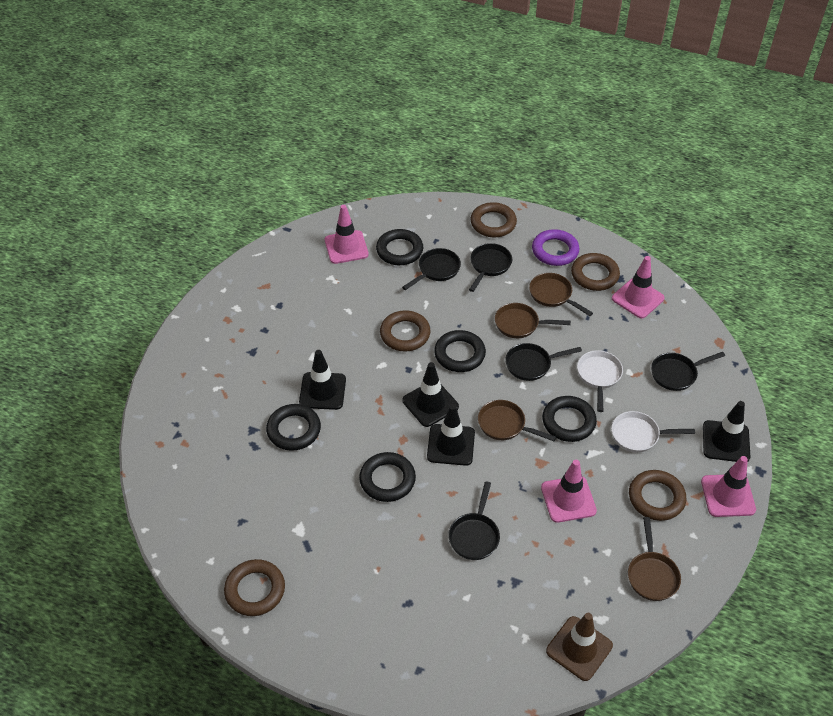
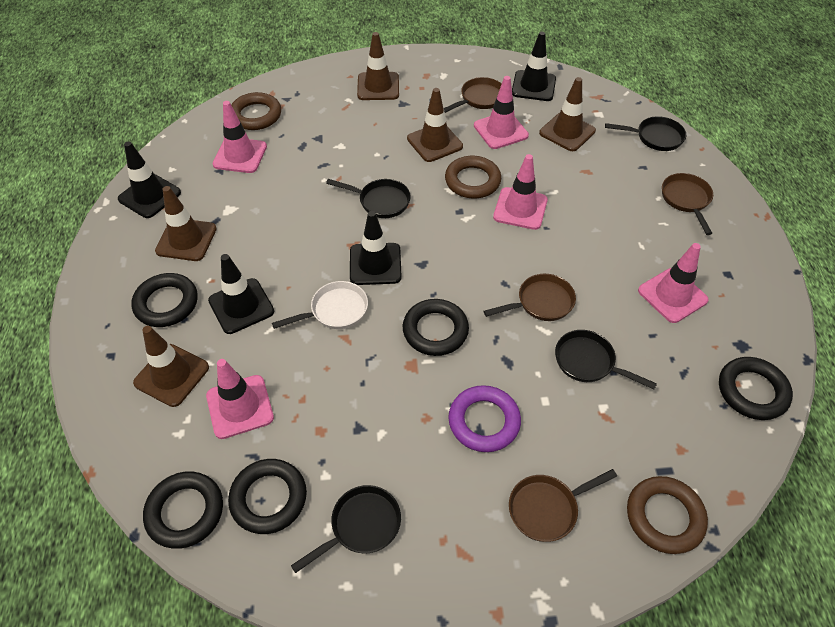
black pan: 5 -> 4
brown ring: 5 -> 3
brown traffic cone: 1 -> 5
pink traffic cone: 4 -> 5
white pan: 2 -> 1

